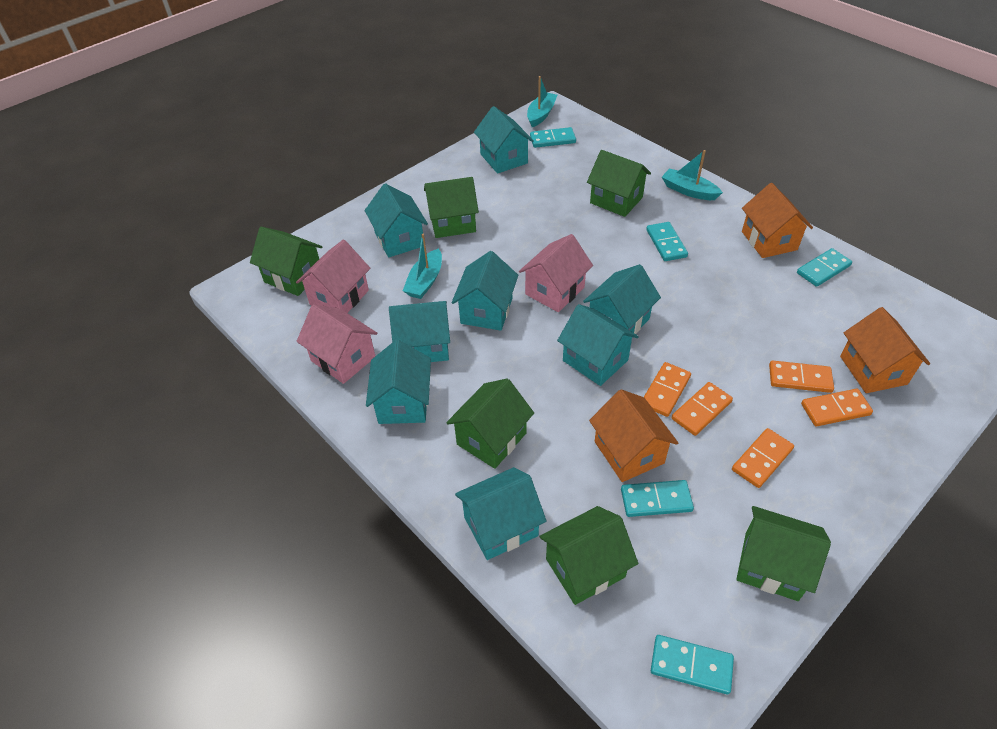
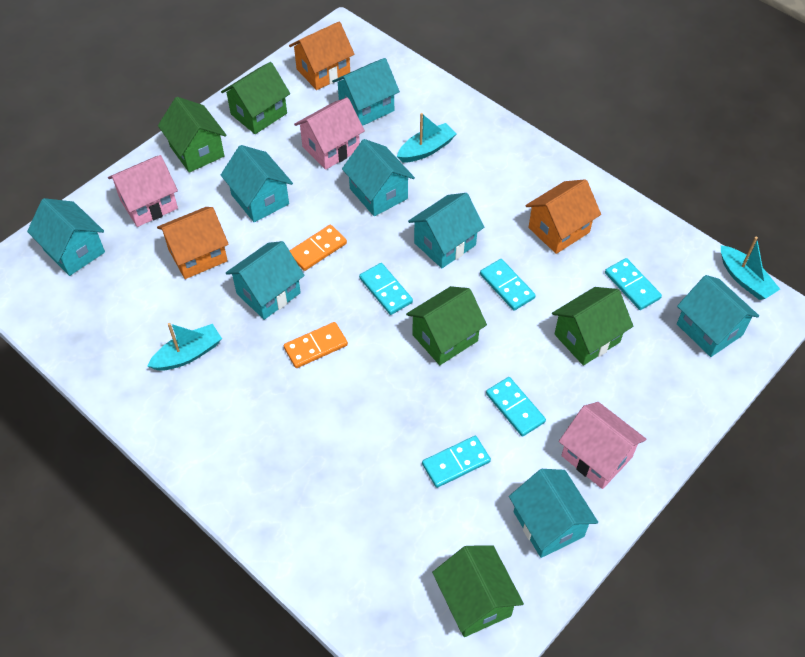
green house: 6 -> 5
orange domino: 5 -> 2

